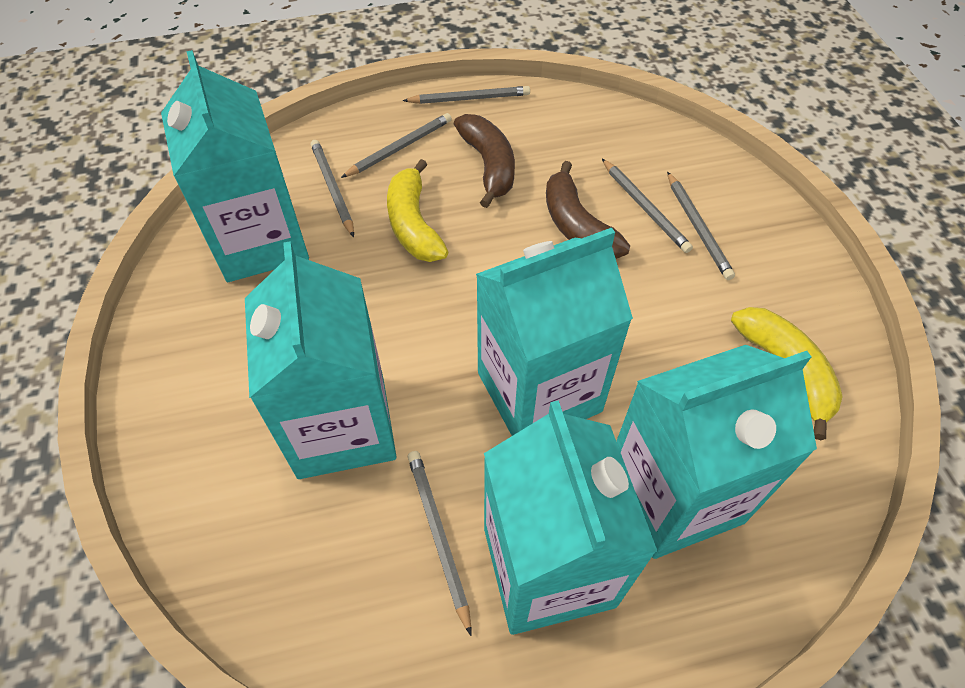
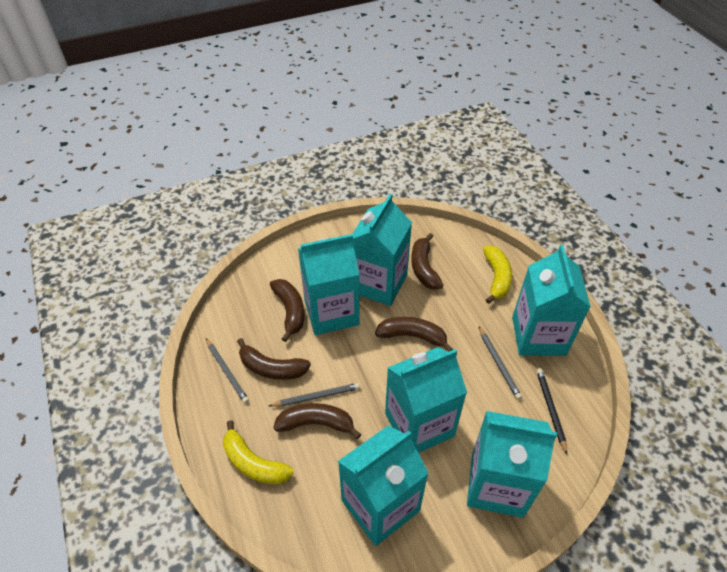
black pencil: 0 -> 1
brown banana: 2 -> 5
grey pencil: 6 -> 3
turquoise carton: 5 -> 6

